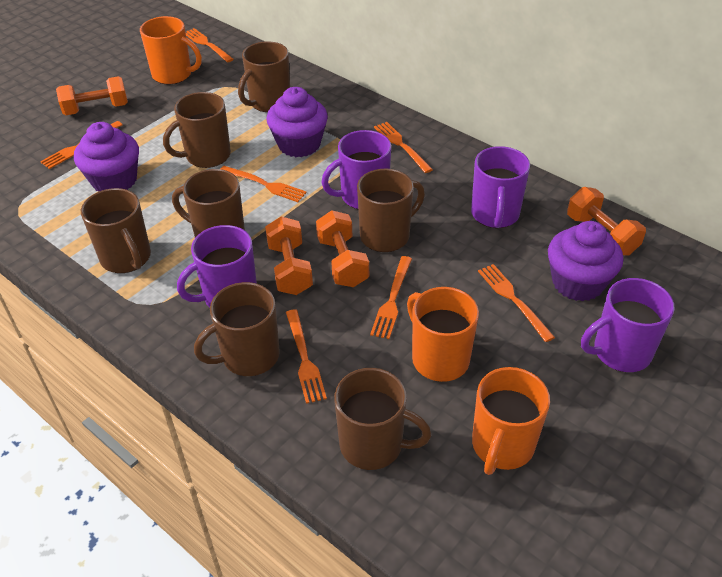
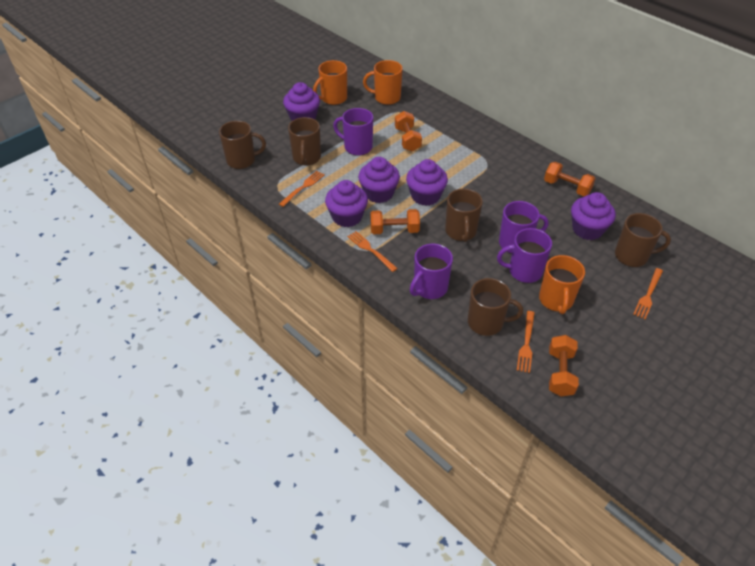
brown mug: 7 -> 5
orange fork: 7 -> 4
purple cupcake: 3 -> 5

